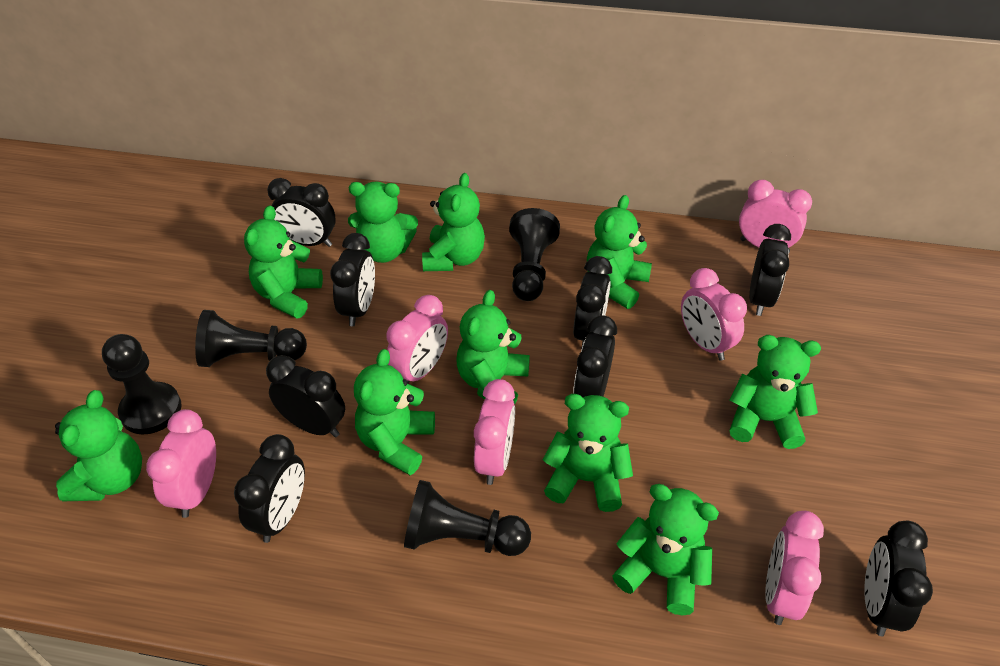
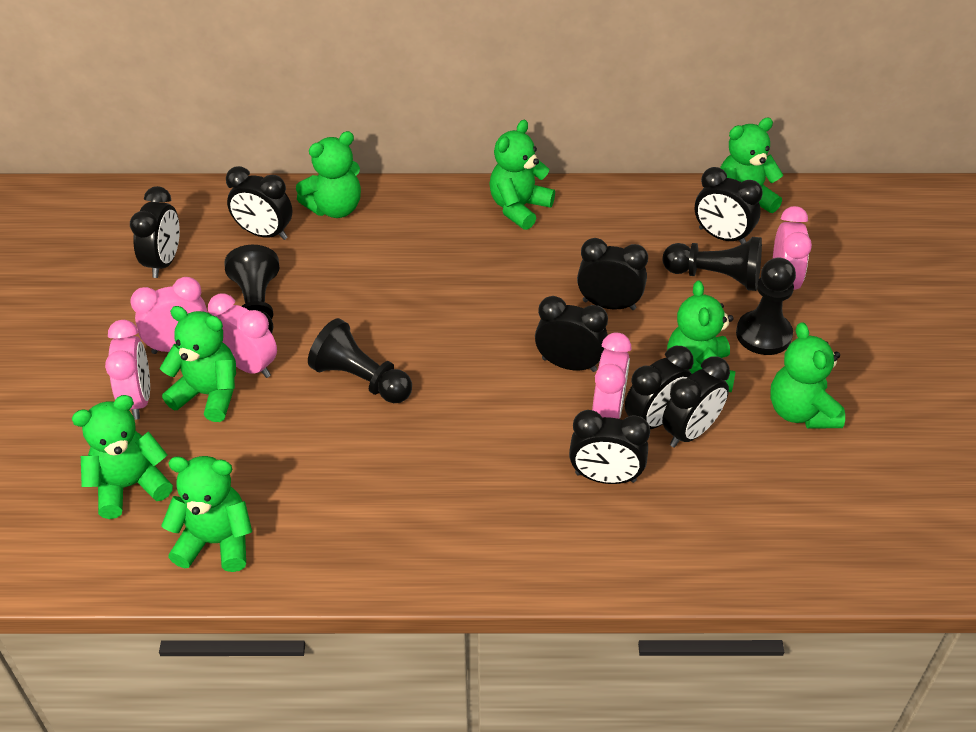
green teddy bear: 10 -> 8
pink clock: 6 -> 5

